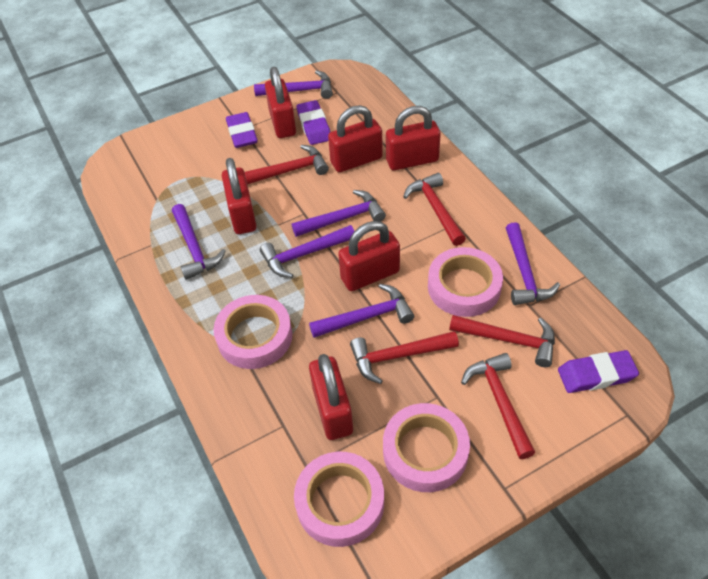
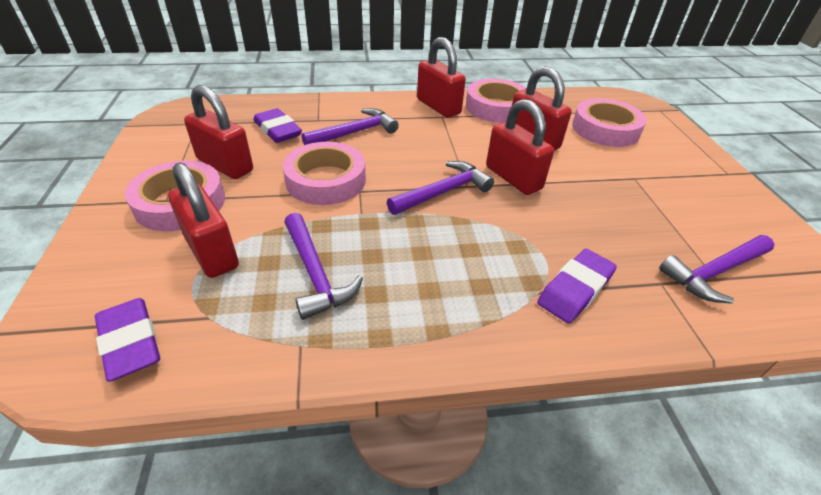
purple hammer: 6 -> 4
red hammer: 5 -> 0
red padlock: 6 -> 5

